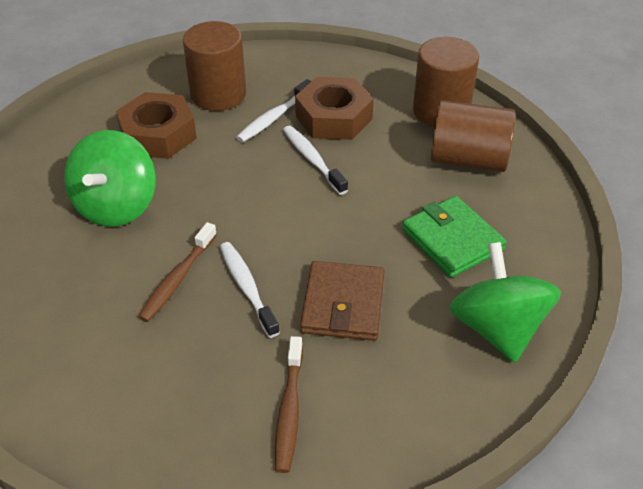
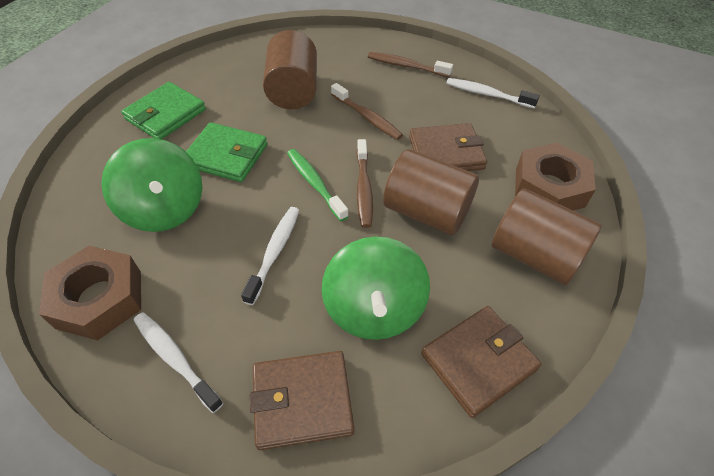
brown toothbrush: 2 -> 3
brown wallet: 1 -> 3
green toothbrush: 0 -> 1
green wallet: 1 -> 2

